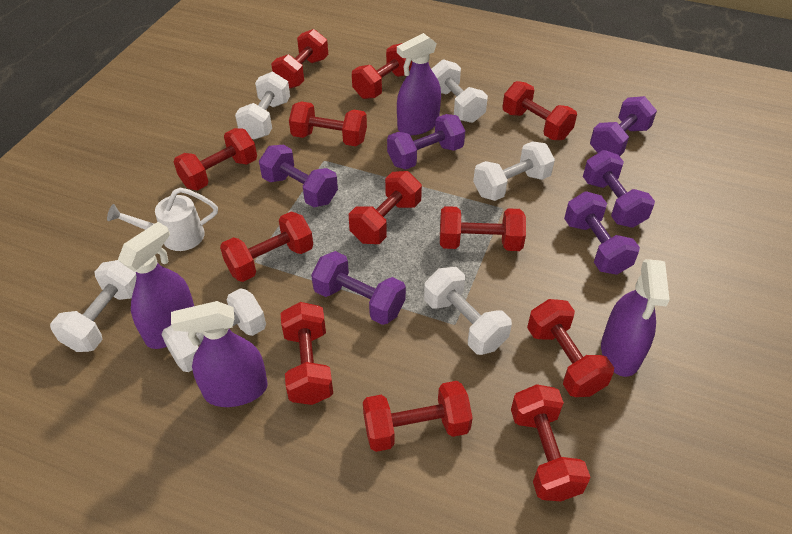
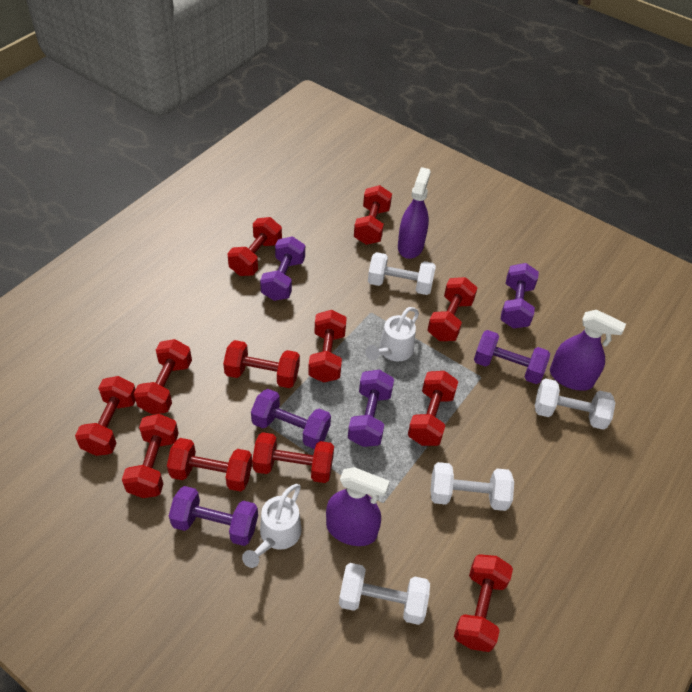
purple spray bottle: 4 -> 3
white dumbbell: 6 -> 4
white watering can: 1 -> 2

